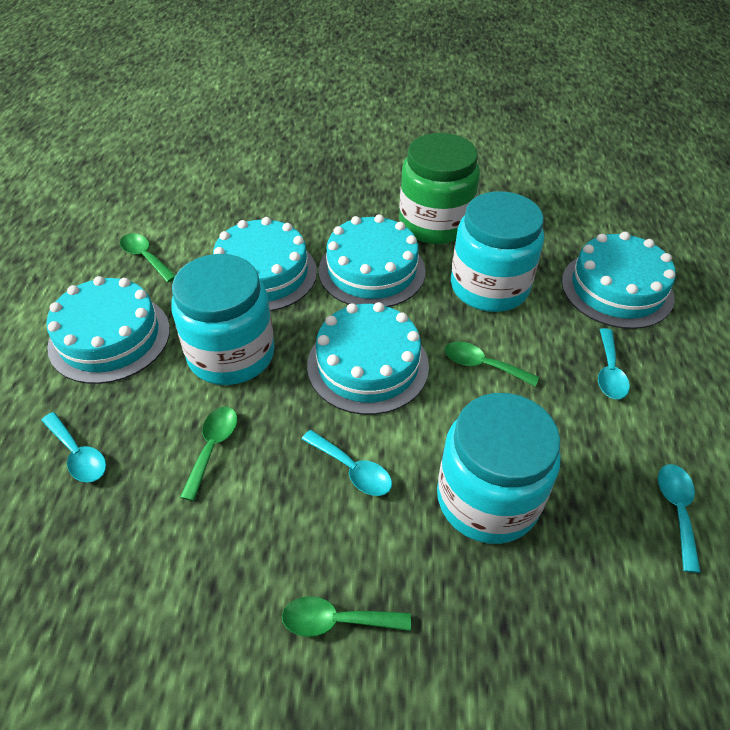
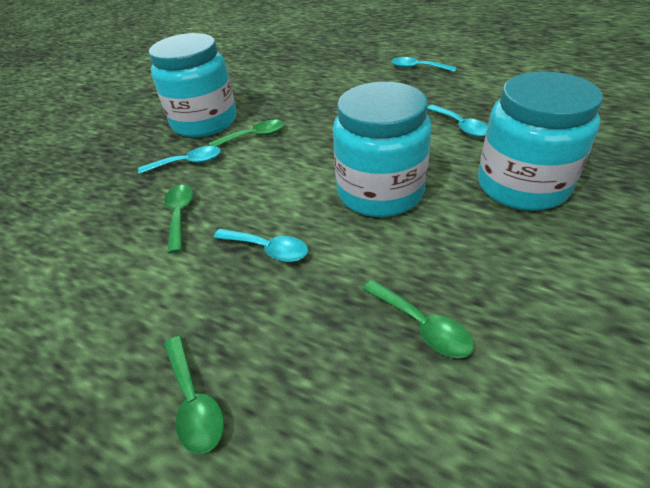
green jar: 1 -> 0
turquoise cake: 5 -> 0

